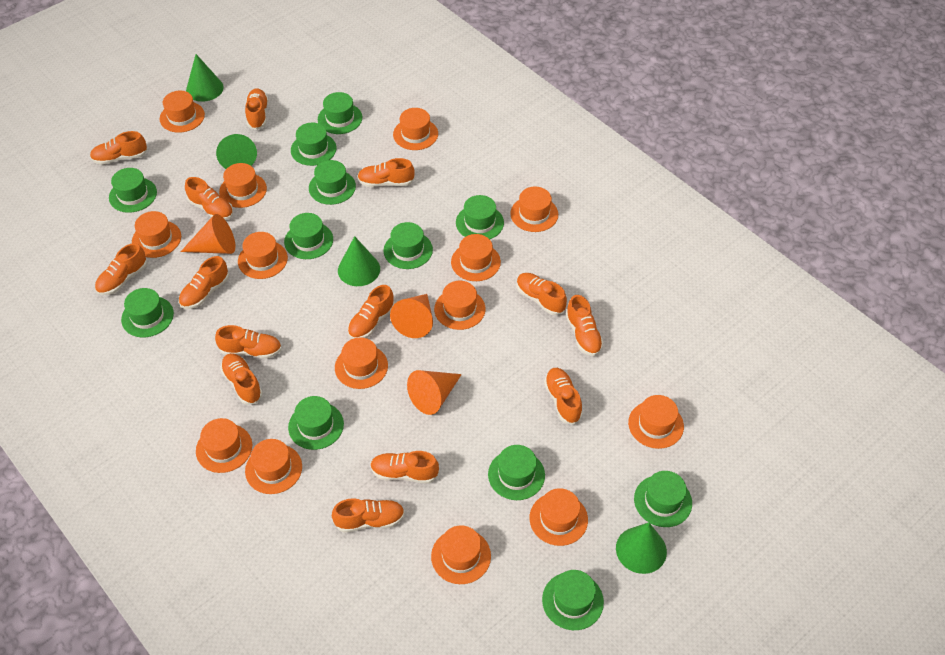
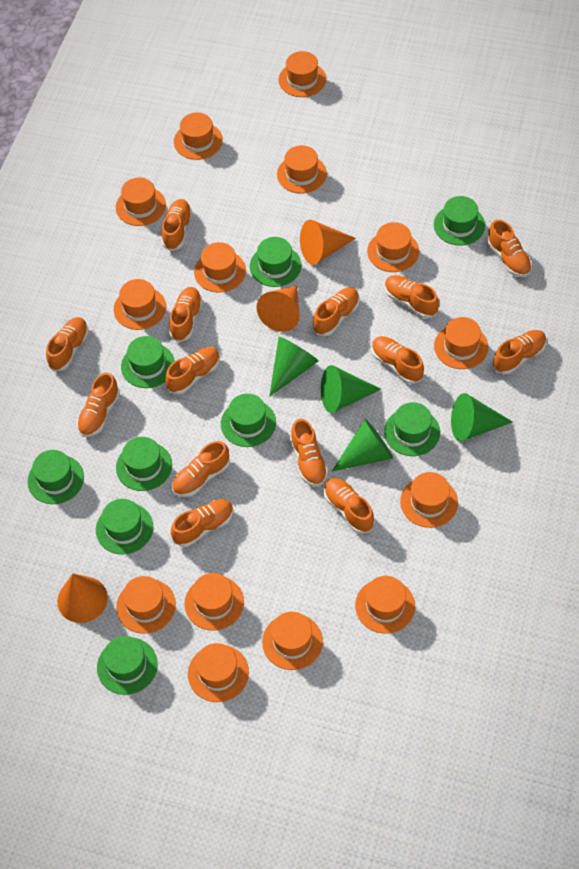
green hat: 12 -> 9

